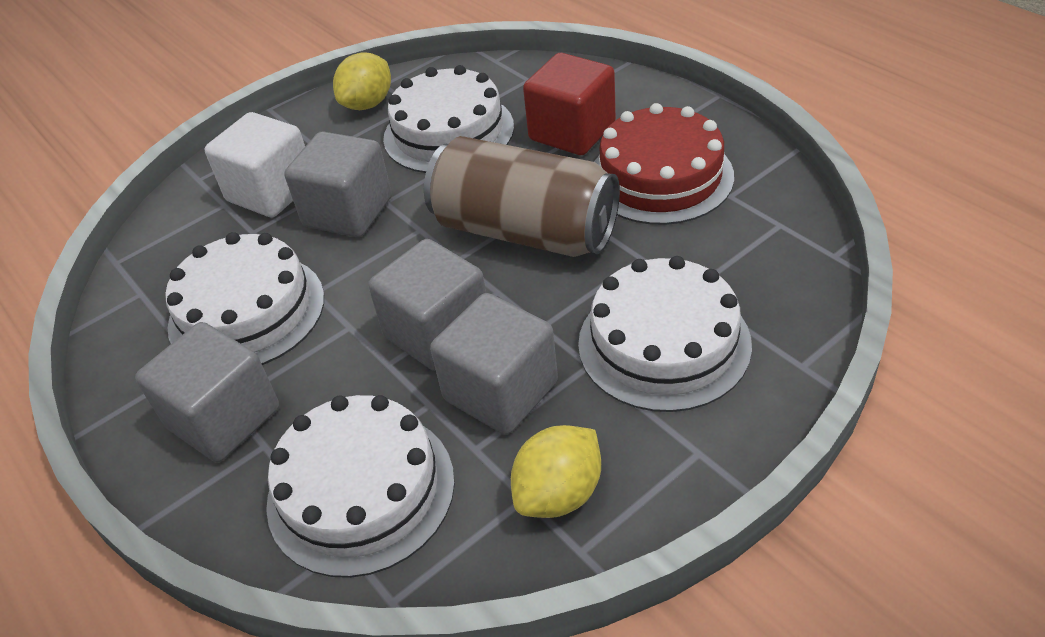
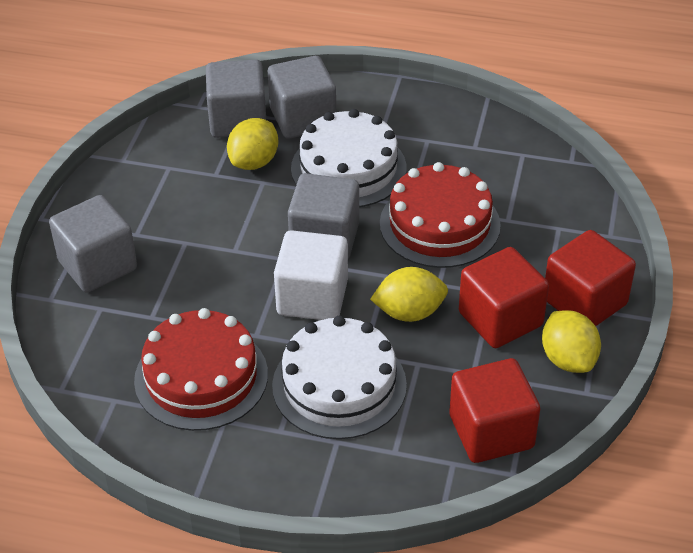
brown can: 1 -> 0
red cake: 1 -> 2
red cube: 1 -> 3
white cake: 4 -> 2
yellow lemon: 2 -> 3

